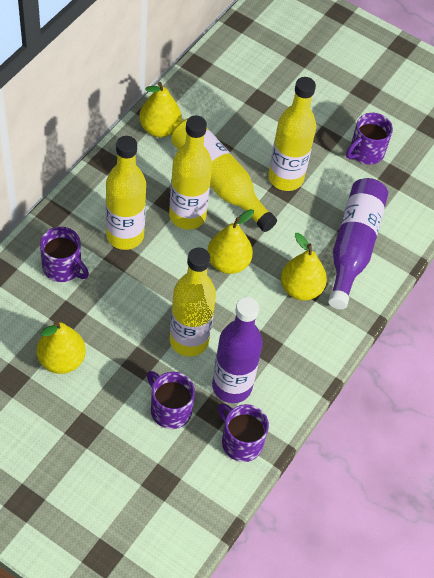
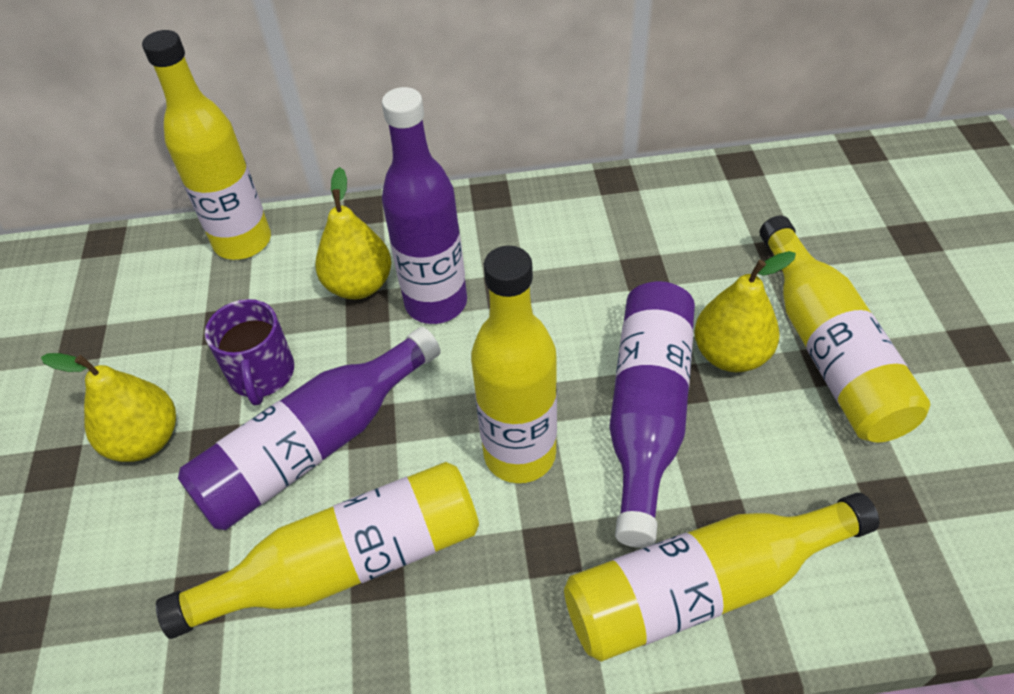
purple bottle: 2 -> 3
purple mug: 4 -> 1
yellow pear: 4 -> 3

